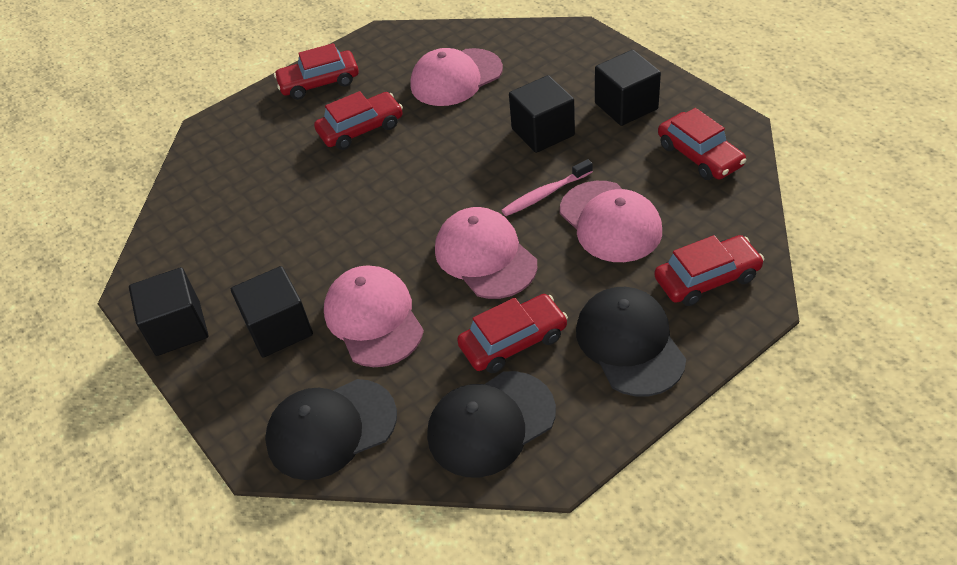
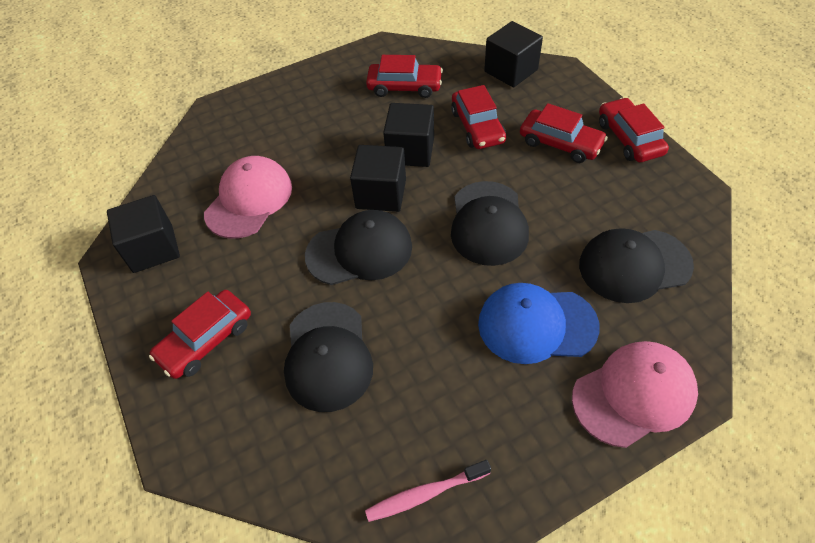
black cap: 3 -> 4
blue cap: 0 -> 1
pink cap: 4 -> 2

